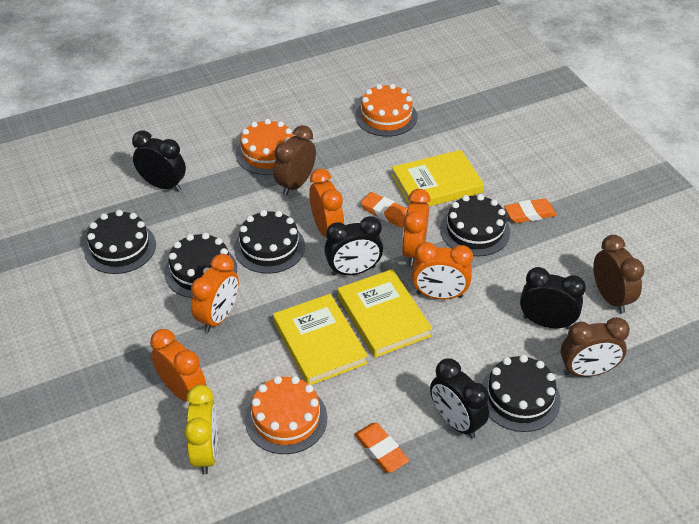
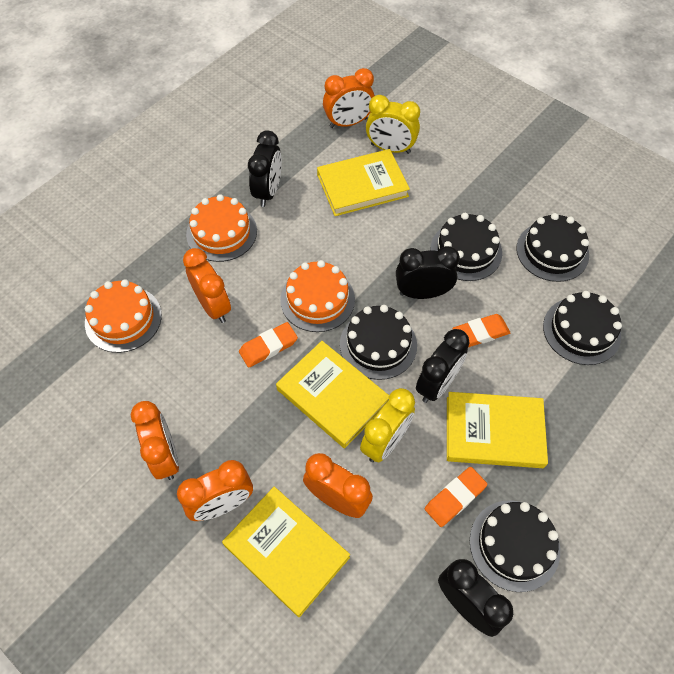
brown clock: 3 -> 0
yellow book: 3 -> 4
yellow clock: 1 -> 2

